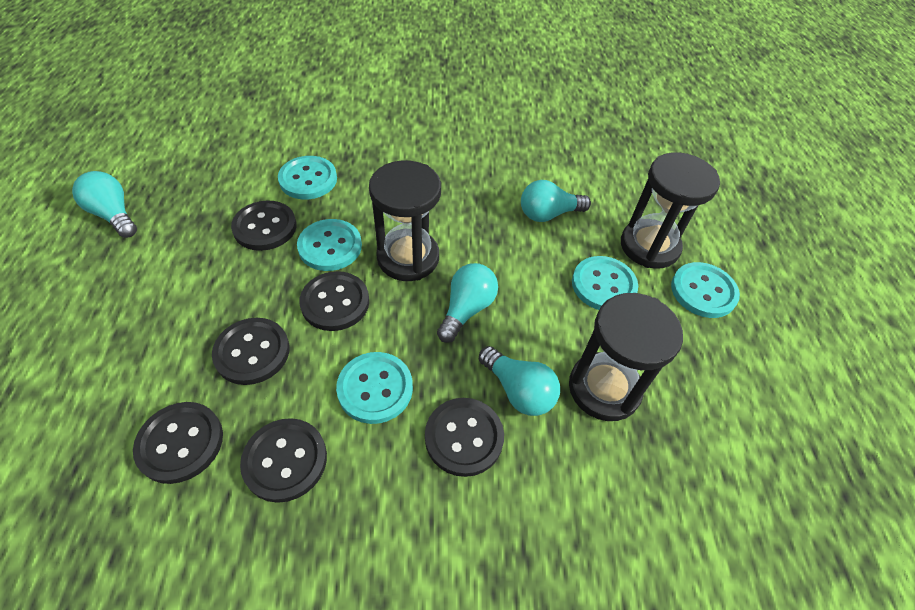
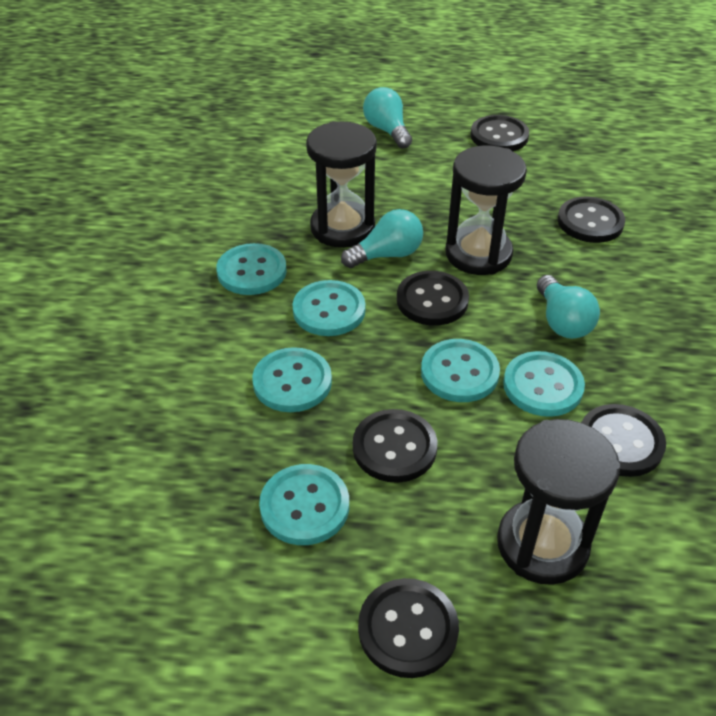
turquoise button: 5 -> 6
turquoise light bulb: 4 -> 3

